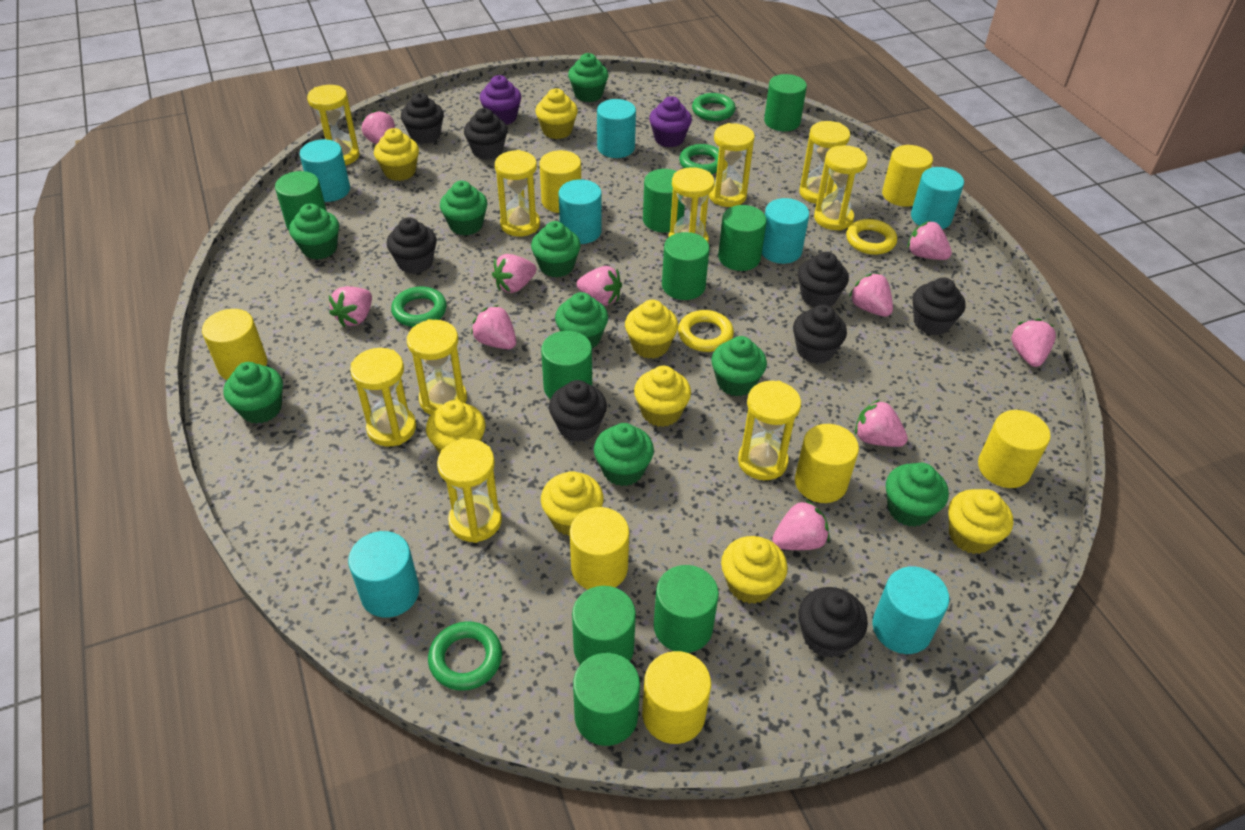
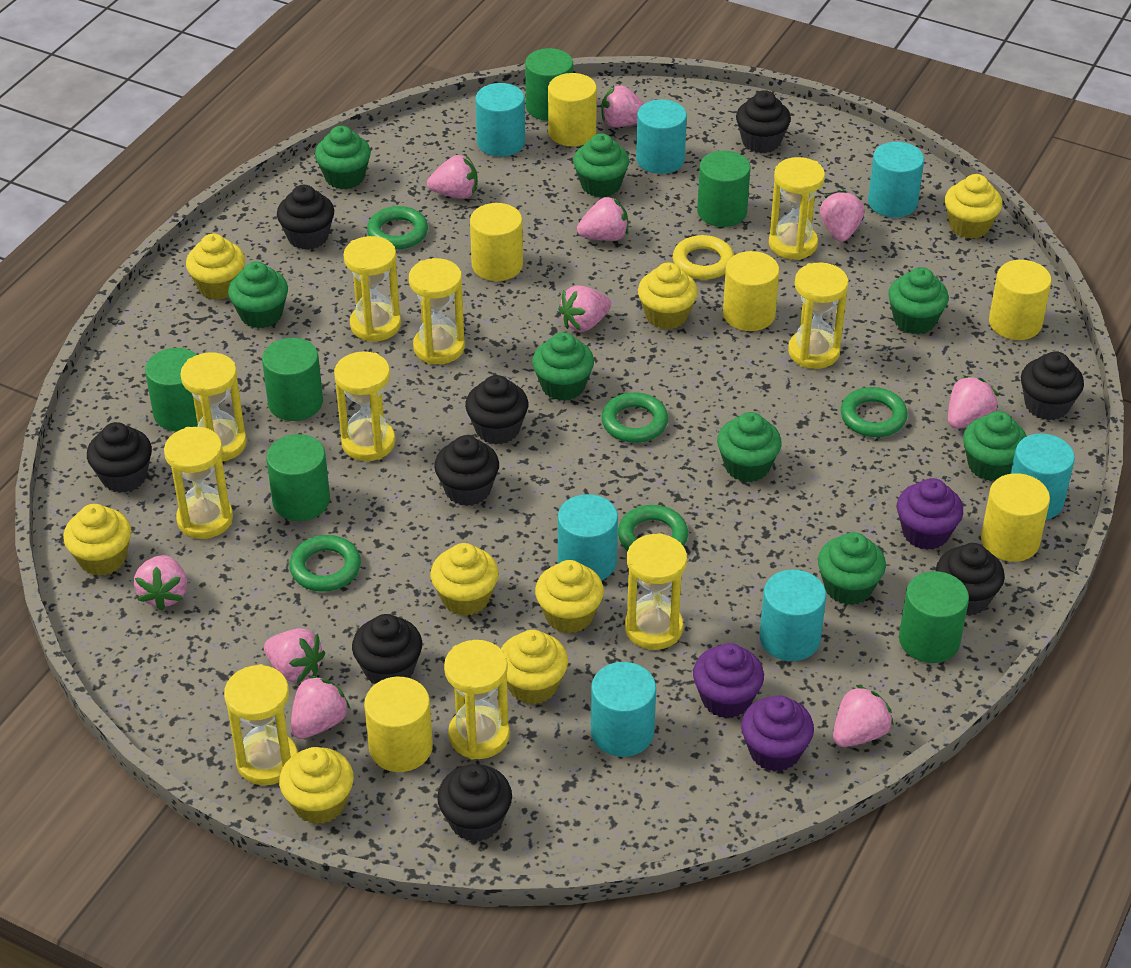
black cupcake: 8 -> 9
green cupcake: 9 -> 8
green cylinder: 9 -> 6
green ring: 4 -> 5
purple cupcake: 2 -> 3
yellow cylinder: 7 -> 6
yellow ring: 2 -> 1

